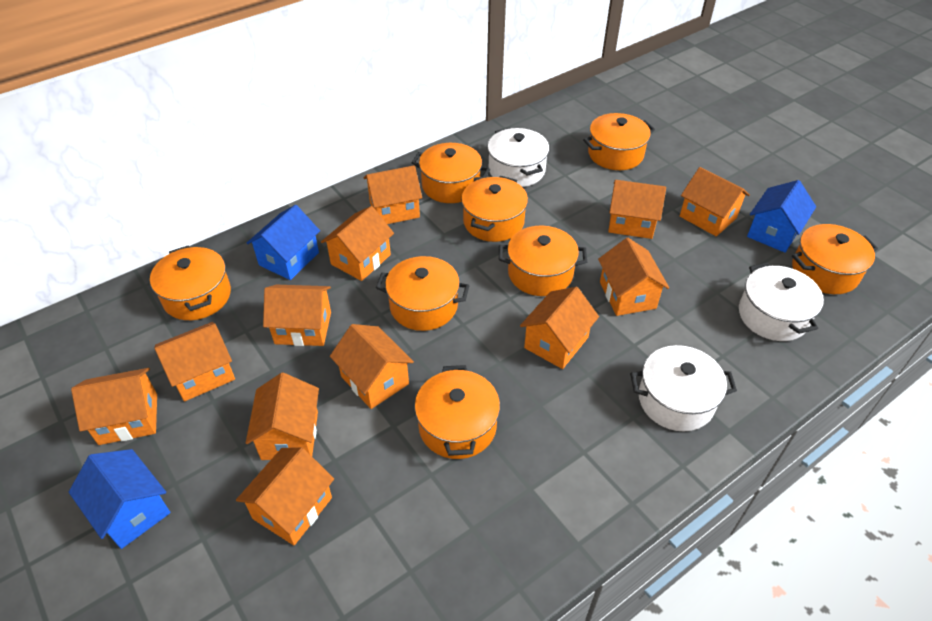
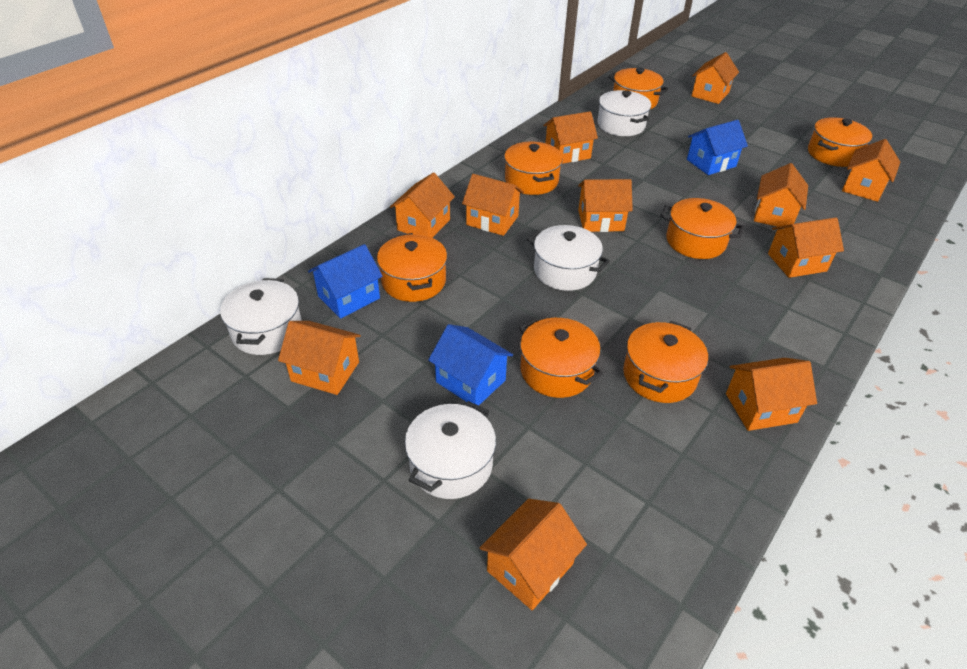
orange house: 12 -> 11
orange pot: 8 -> 7
white pot: 3 -> 4

